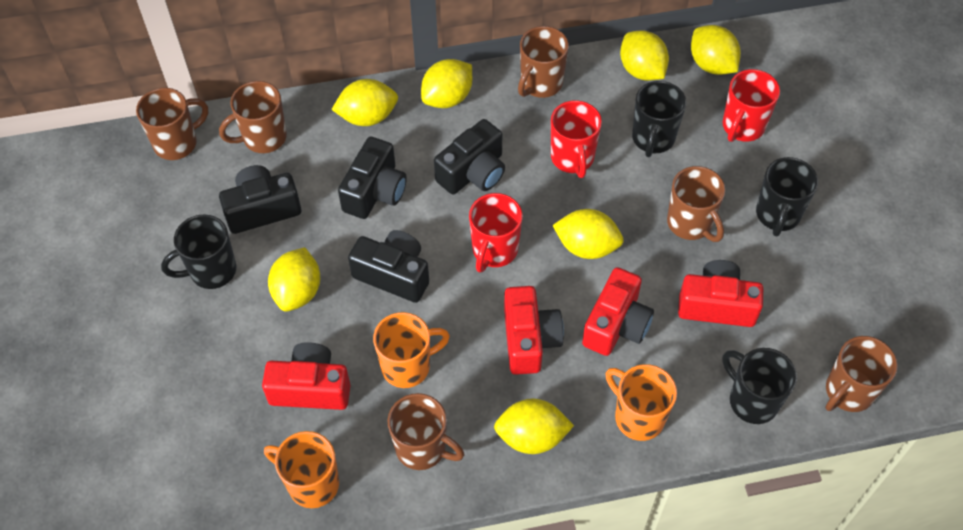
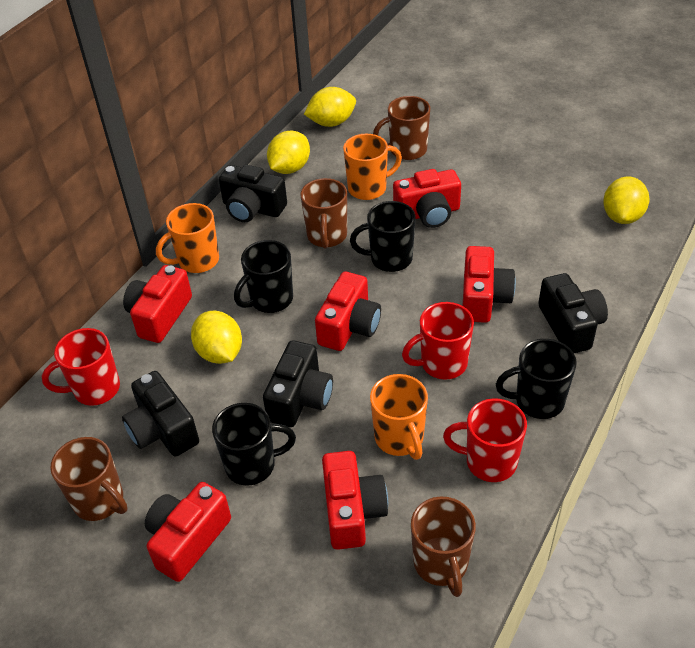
brown mug: 6 -> 4
red camera: 4 -> 6
yellow lemon: 7 -> 4

